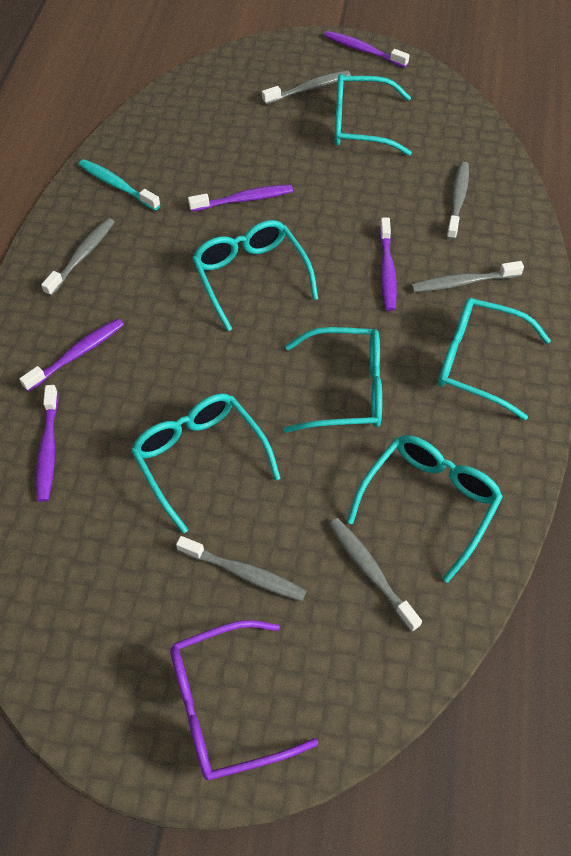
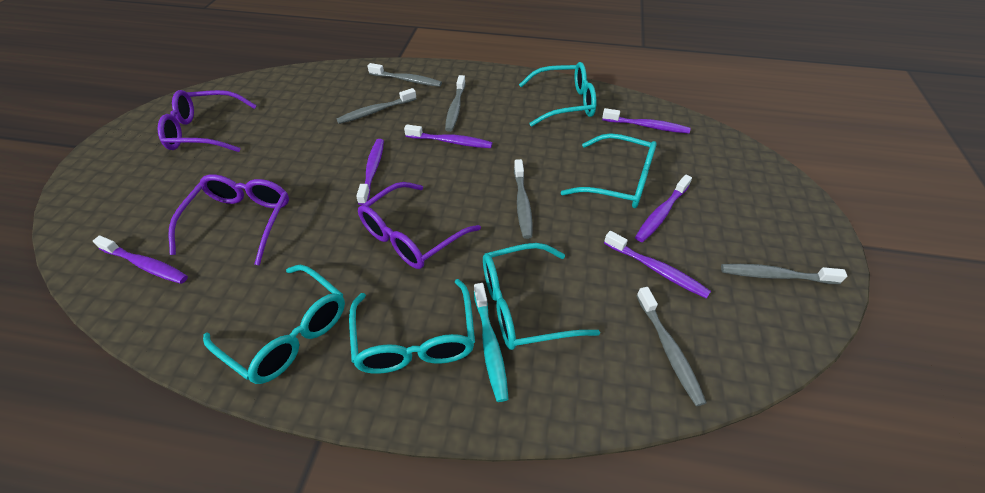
purple glasses: 1 -> 3
purple toothbrush: 5 -> 6
turquoise glasses: 6 -> 5

